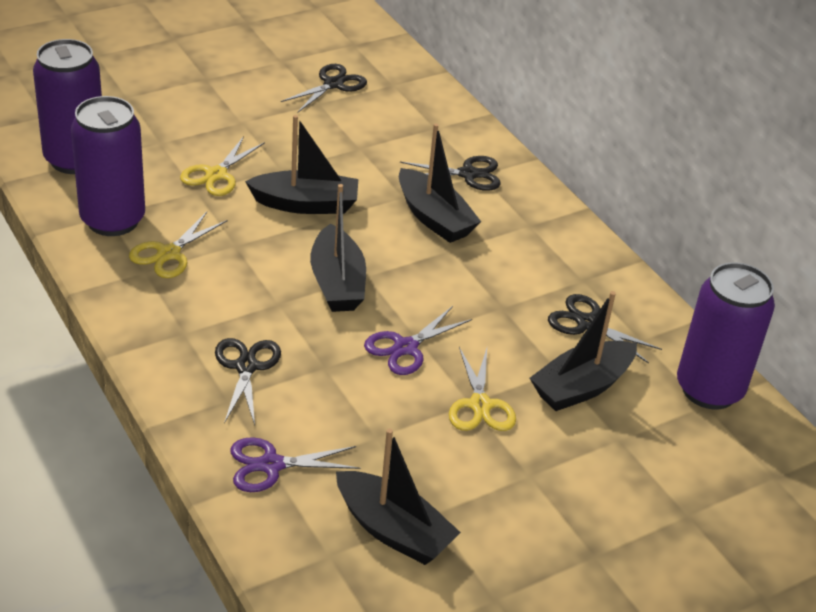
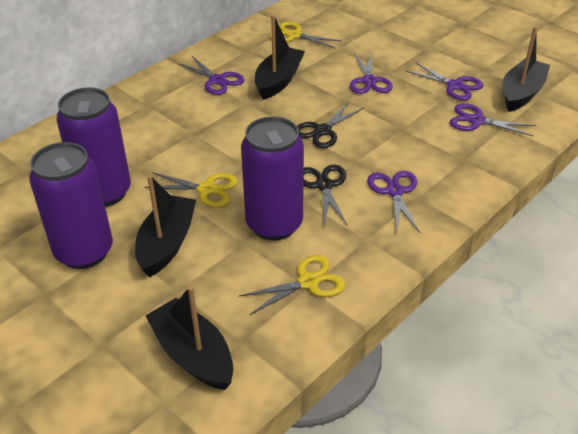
black boat: 5 -> 4
black scissors: 4 -> 2
purple scissors: 2 -> 5

